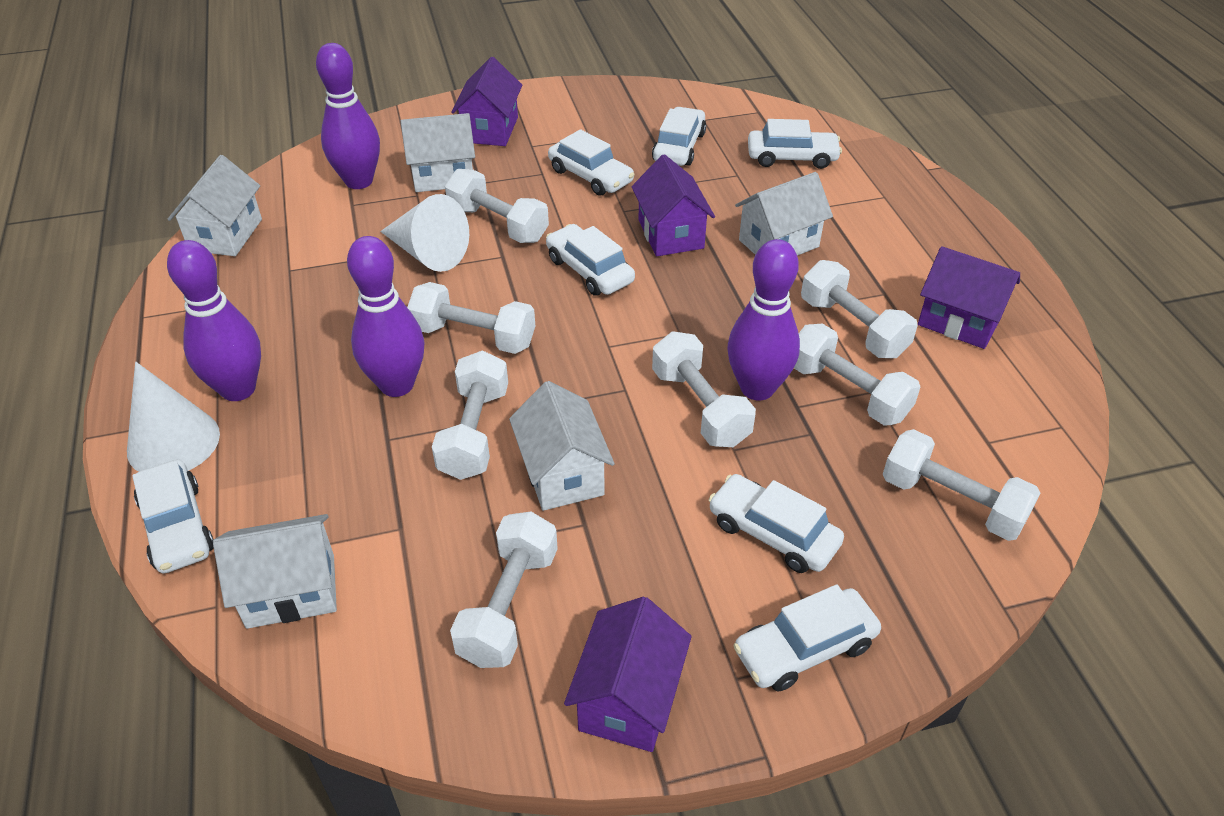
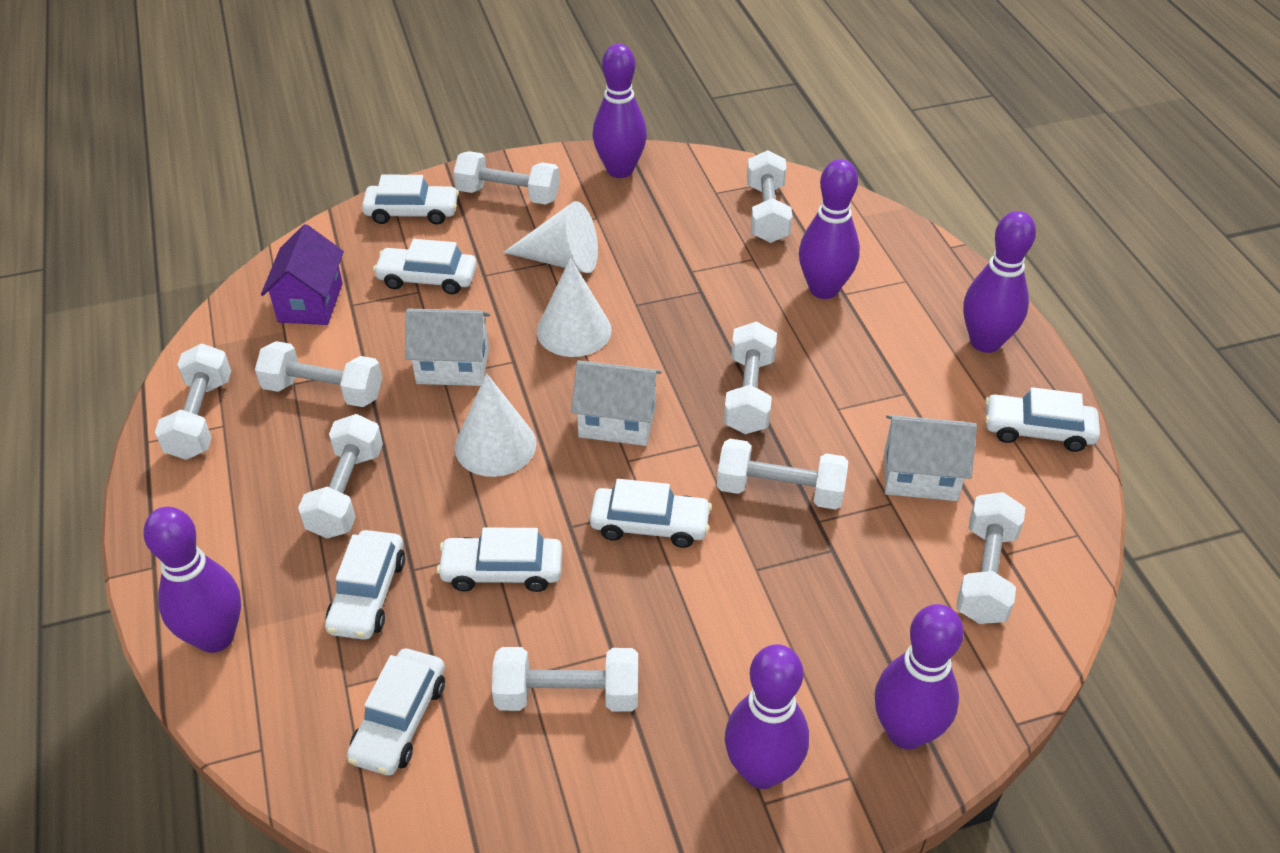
purple bowling pin: 4 -> 6
purple house: 4 -> 1
white cone: 2 -> 3
white dumbbell: 8 -> 9
white house: 5 -> 3

